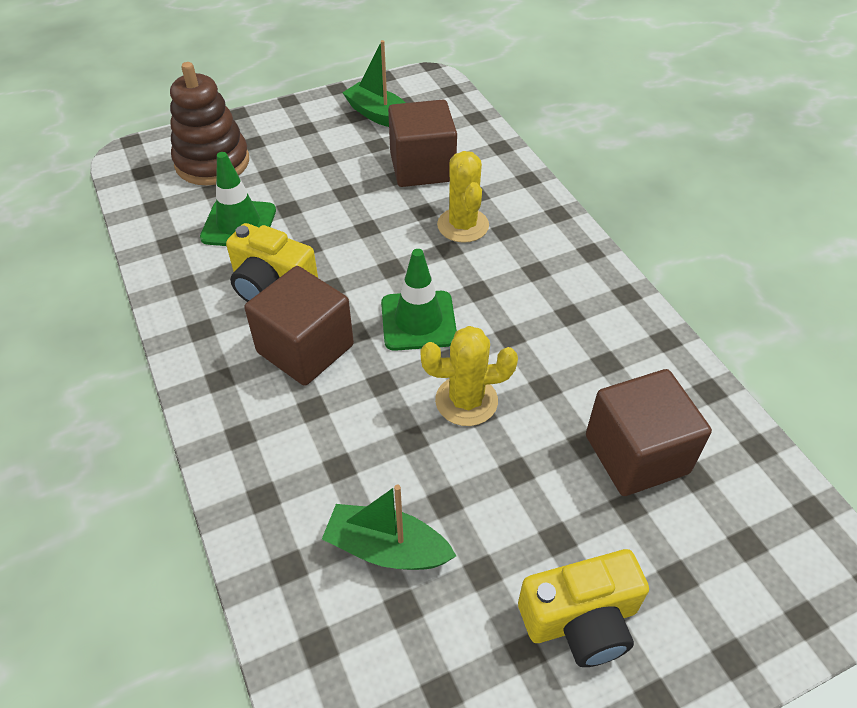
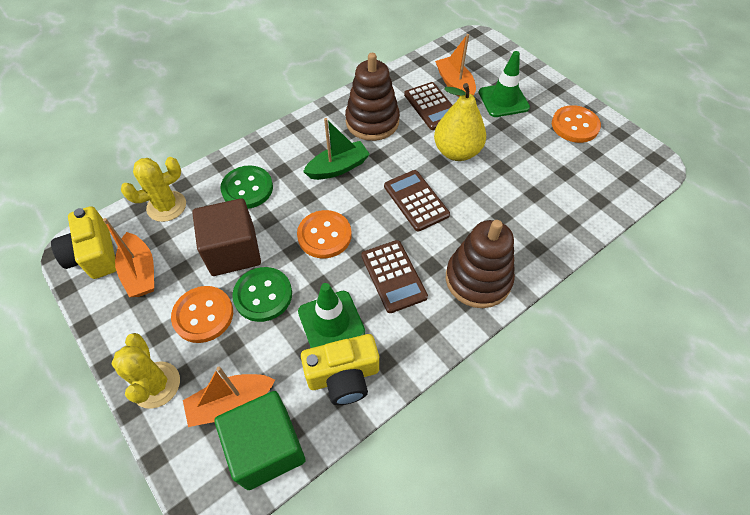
brown calculator: 0 -> 3
brown cube: 3 -> 1
brown stacking toy: 1 -> 2
green boat: 2 -> 1
green button: 0 -> 2
green cube: 0 -> 1
orange boat: 0 -> 3
orange button: 0 -> 3
yellow pear: 0 -> 1

